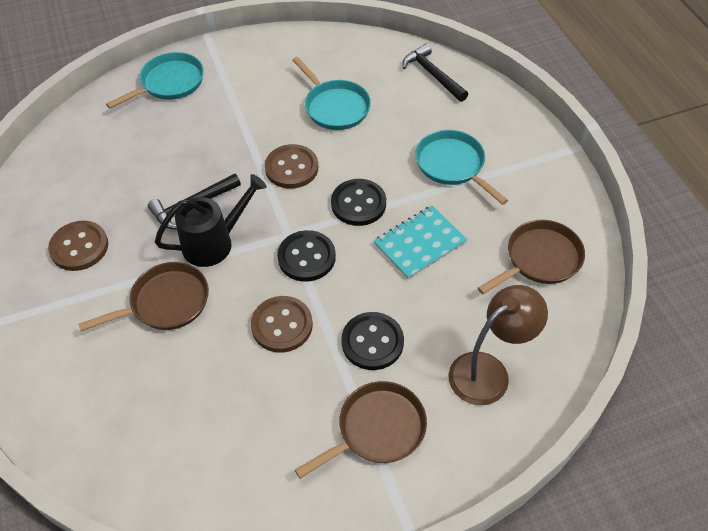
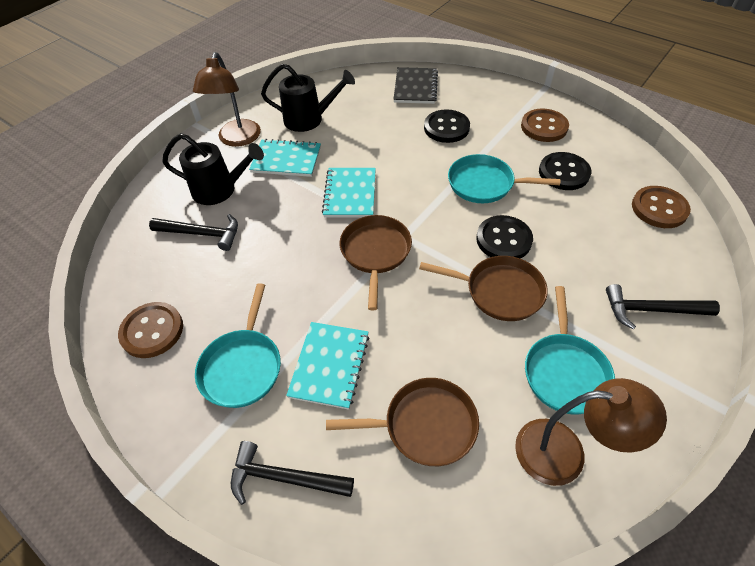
black hammer: 2 -> 3
black notebook: 0 -> 1
black watering can: 1 -> 2
brown lamp: 1 -> 2
turquoise notebook: 1 -> 3

